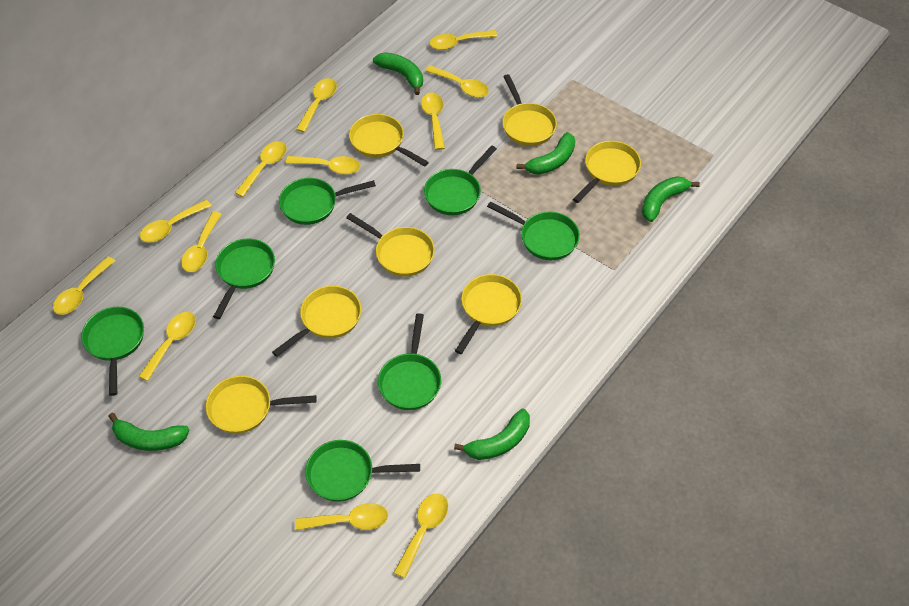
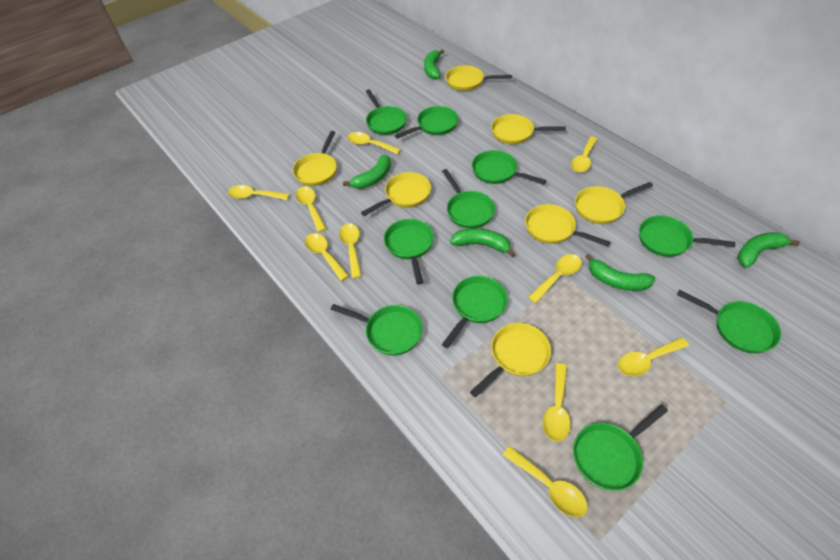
green pan: 7 -> 10
yellow spoon: 12 -> 10

